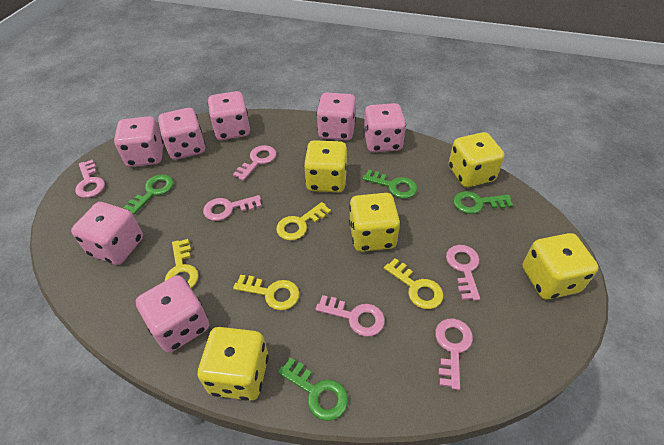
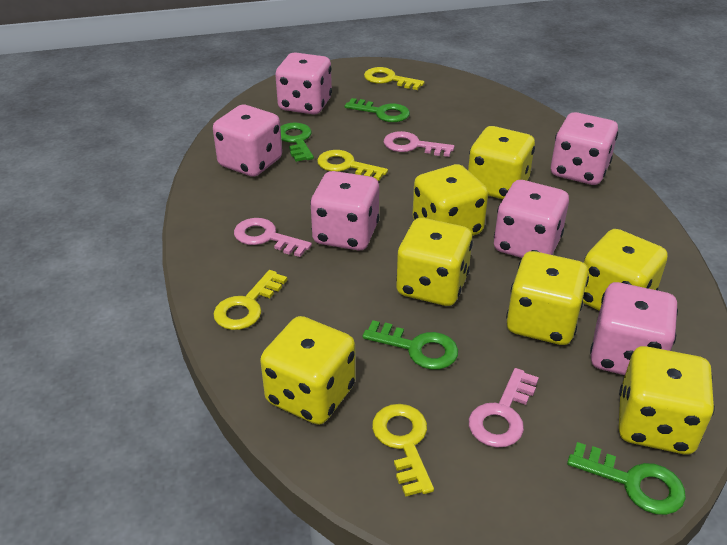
pink dice: 7 -> 6
pink key: 6 -> 3
yellow dice: 5 -> 7

